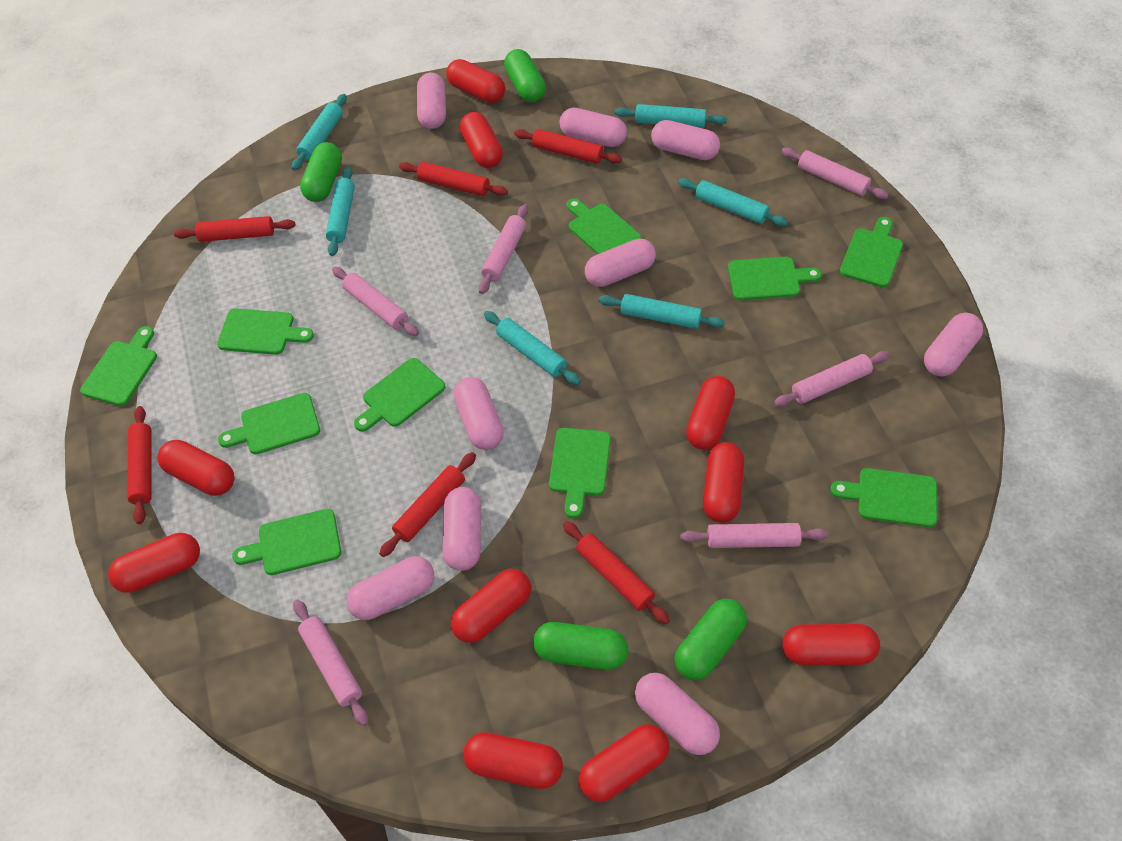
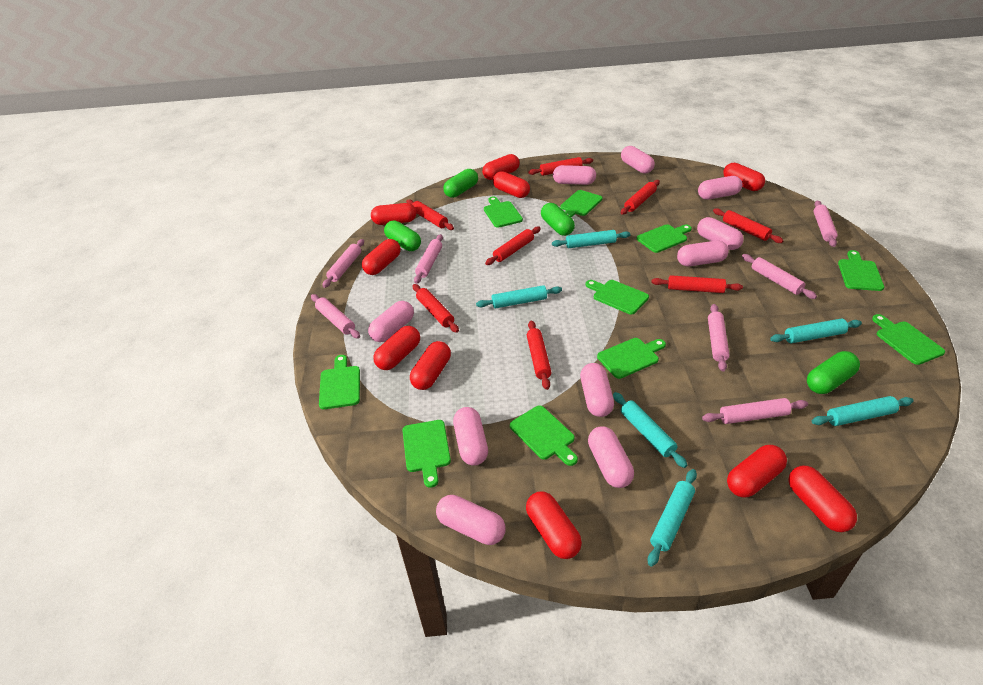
pink capsule: 9 -> 10
pink rolling pin: 6 -> 7
red rolling pin: 6 -> 8

